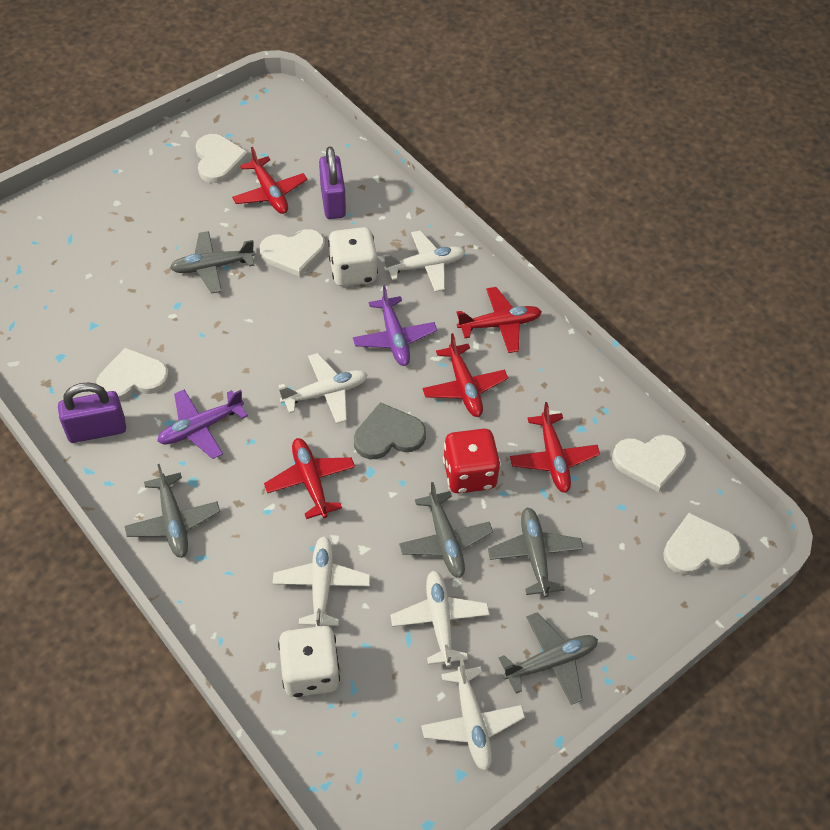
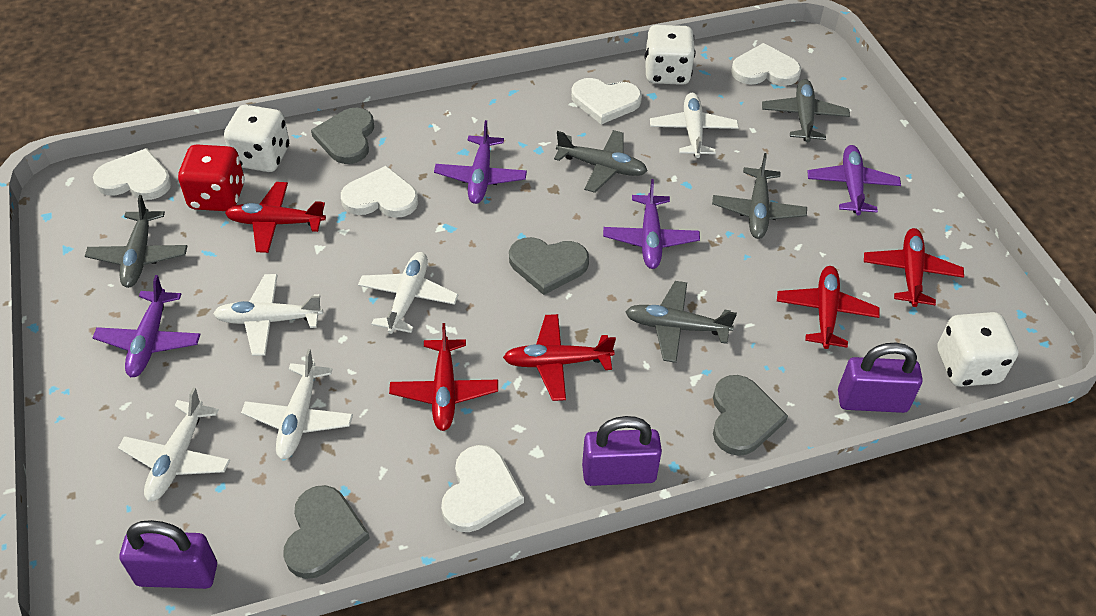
grey heart: 1 -> 4
purple padlock: 2 -> 3
purple plane: 2 -> 4
white dice: 2 -> 3

